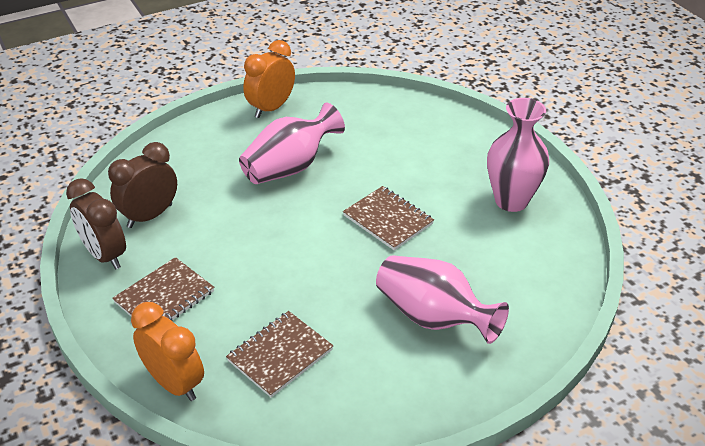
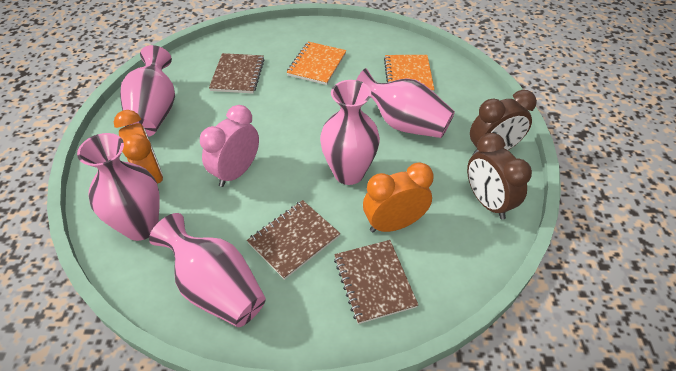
orange notebook: 0 -> 2
pink clock: 0 -> 1
pink vase: 3 -> 5

